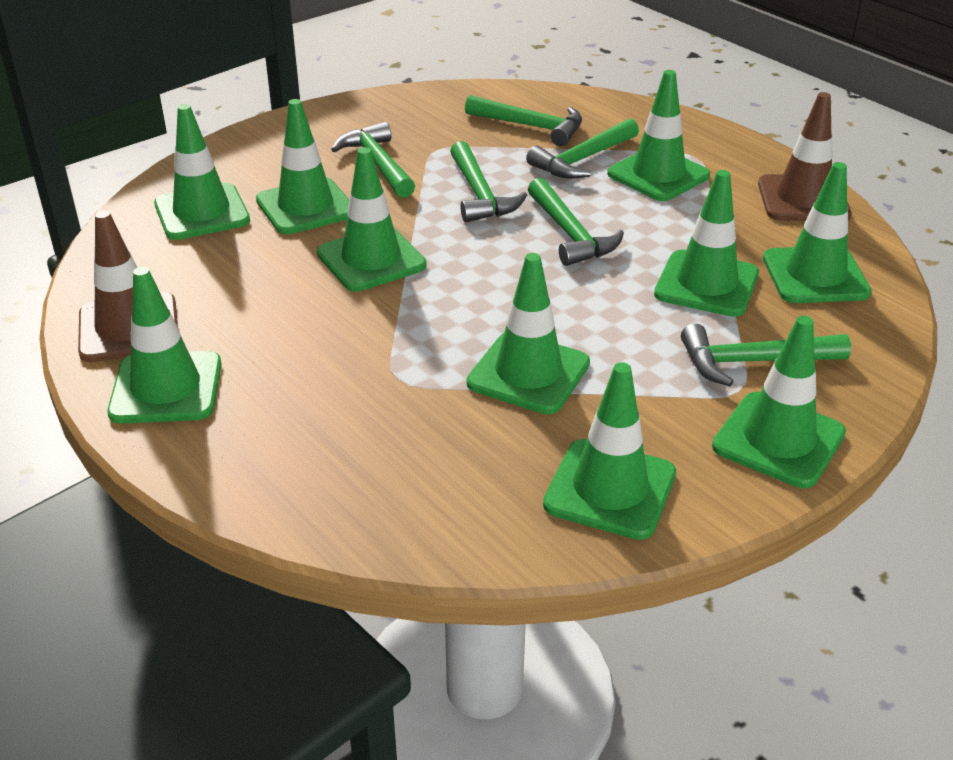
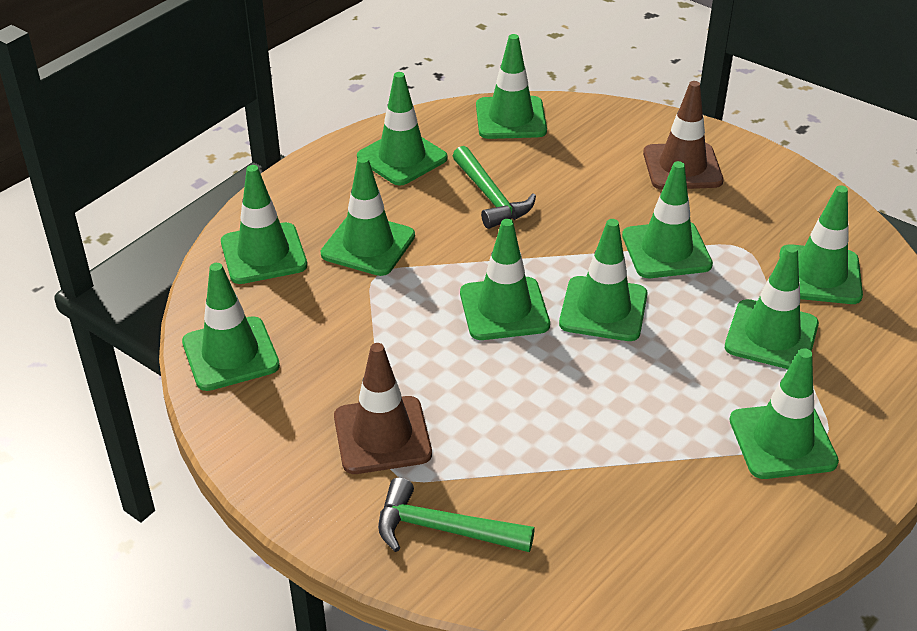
green hammer: 6 -> 2
green traffic cone: 10 -> 11

